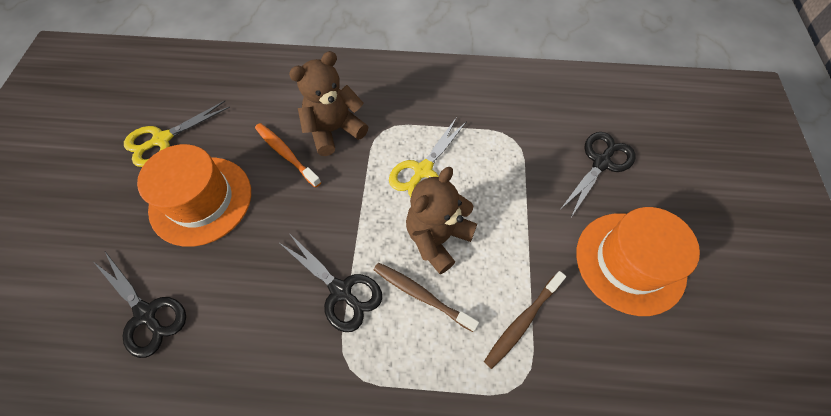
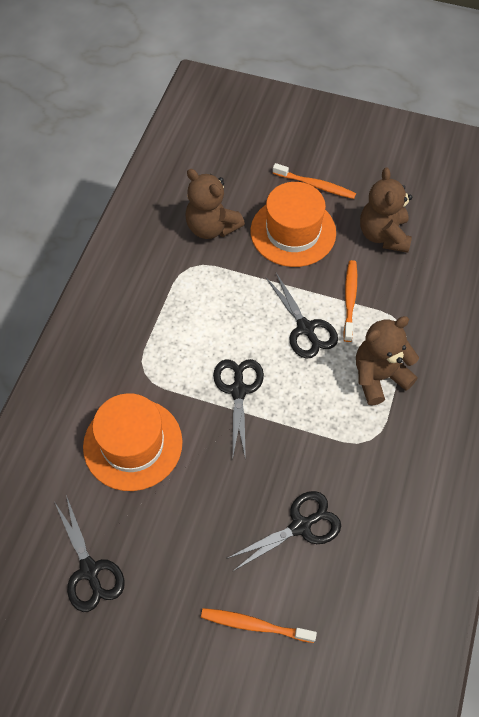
black scissors: 3 -> 4
brown teddy bear: 2 -> 3
brown toothbrush: 2 -> 0
orange toothbrush: 1 -> 3
yellow scissors: 2 -> 0

